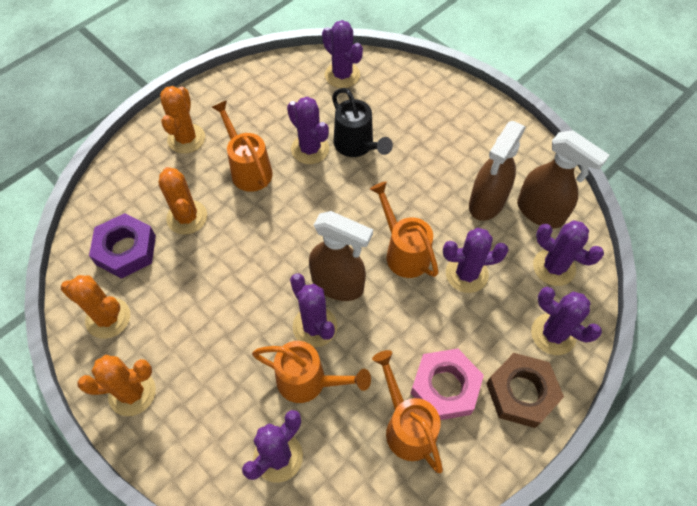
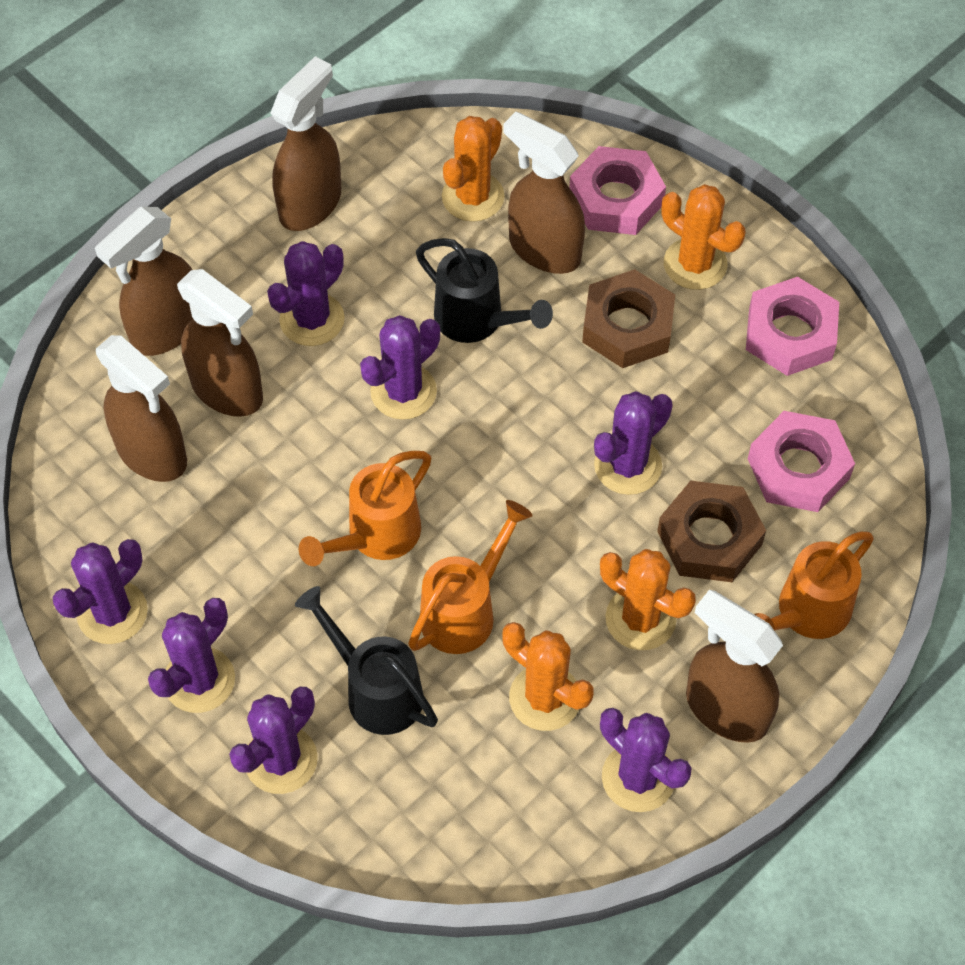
black watering can: 1 -> 2
brown nut: 1 -> 2
brown spray bottle: 3 -> 6
orange watering can: 4 -> 3
pink nut: 1 -> 3
purple nut: 1 -> 0

